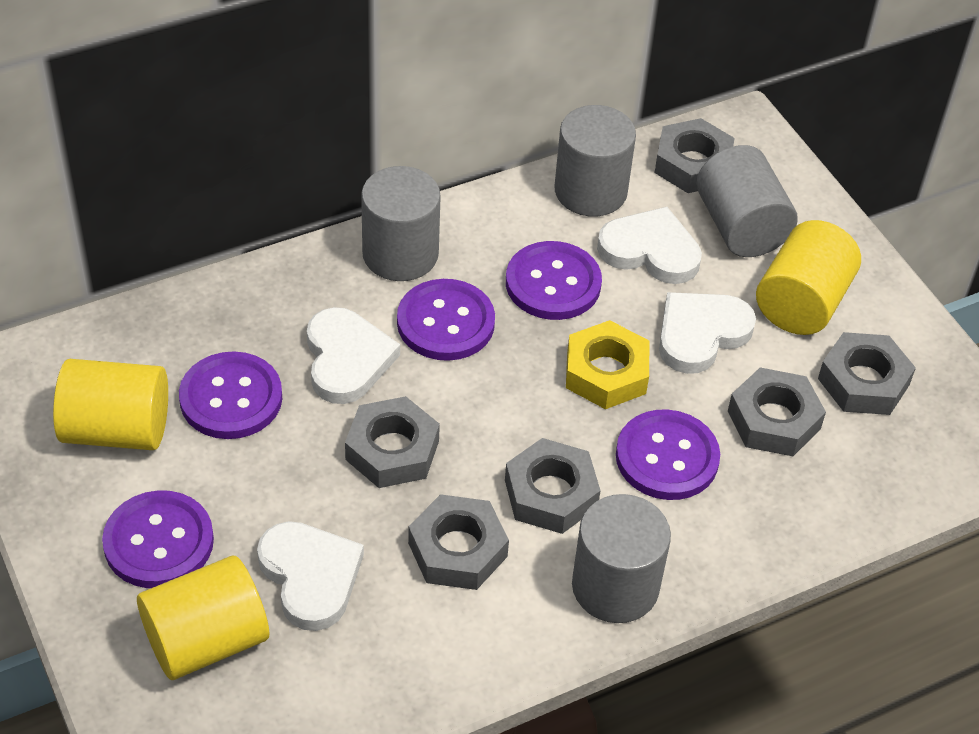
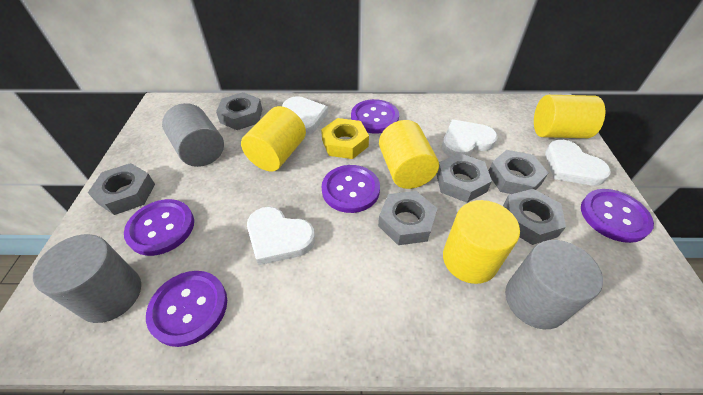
grey cylinder: 4 -> 3
yellow cylinder: 3 -> 4

